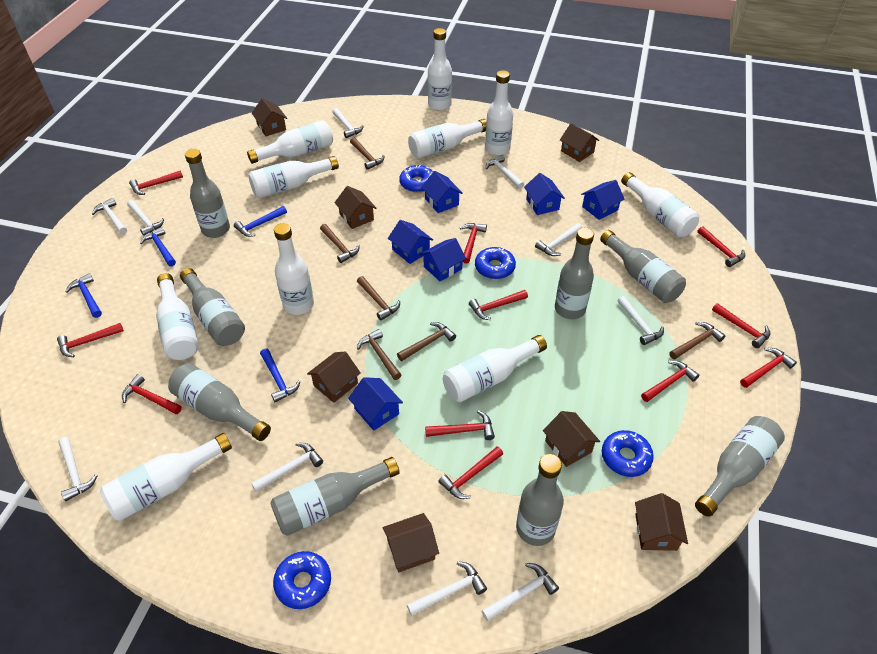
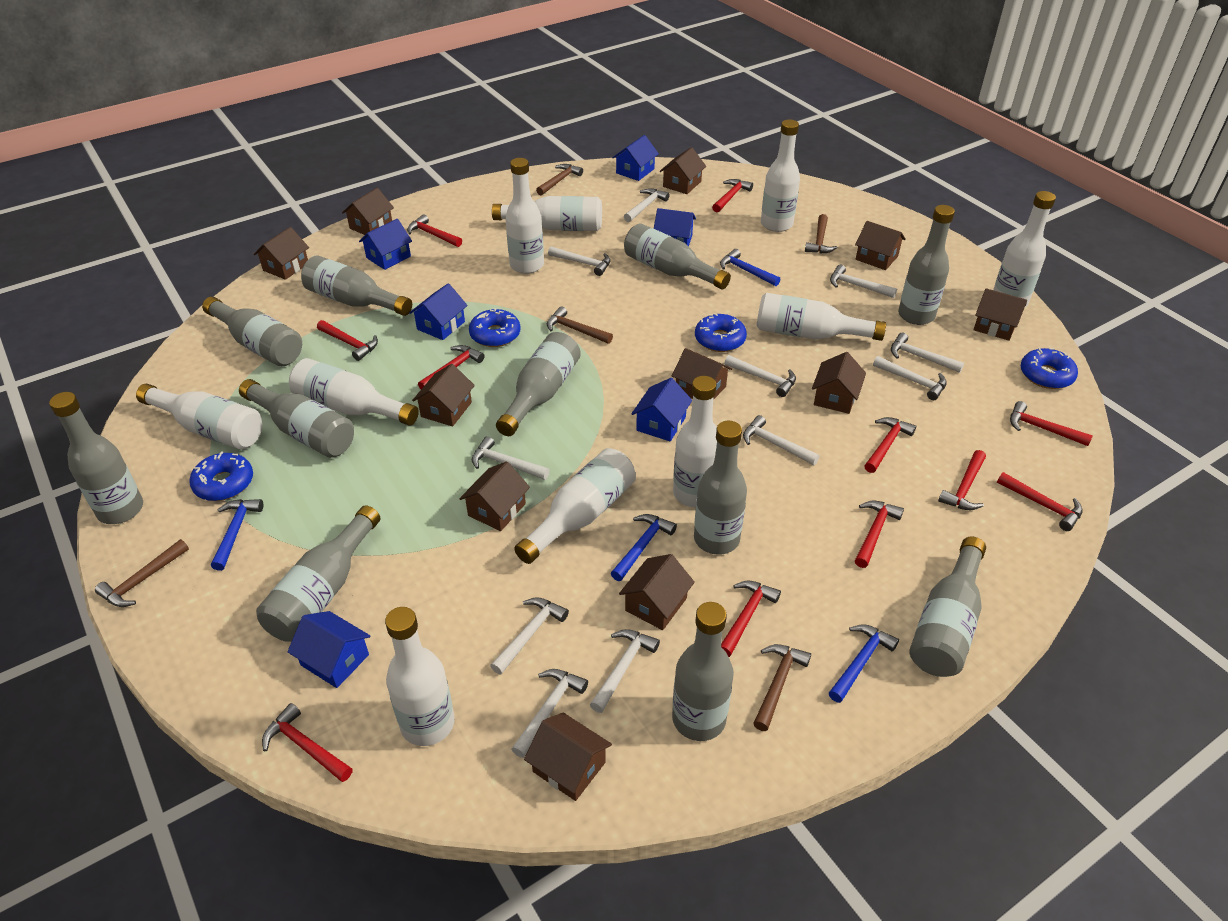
brown hammer: 6 -> 5
brown house: 7 -> 11
grey bottle: 8 -> 11
white hammer: 10 -> 11

